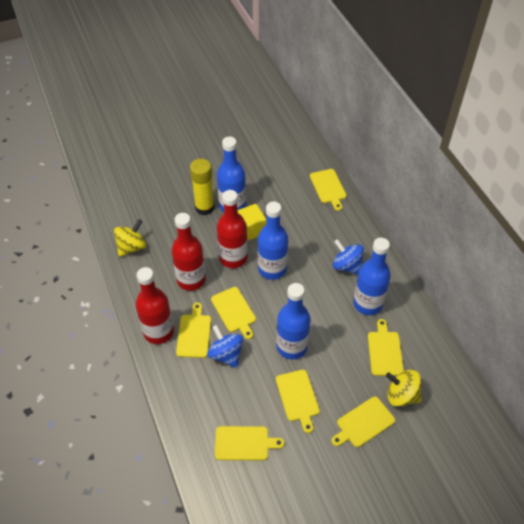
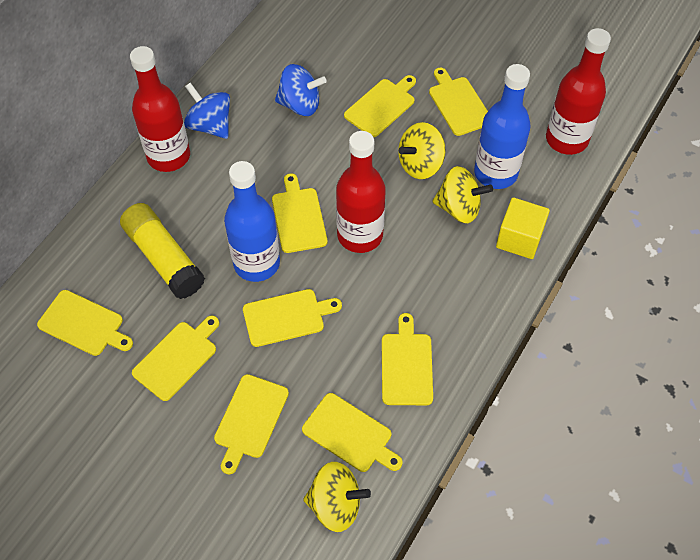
blue bottle: 4 -> 2
yellow cutting board: 7 -> 9
yellow spinning top: 2 -> 3

